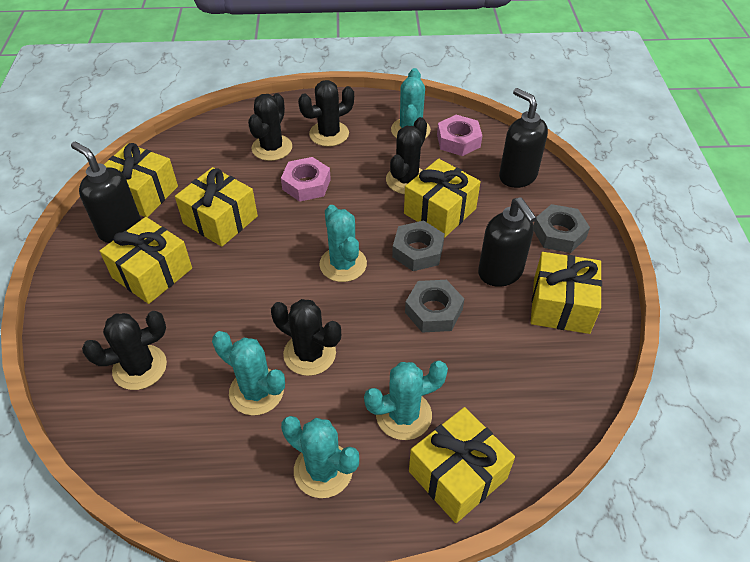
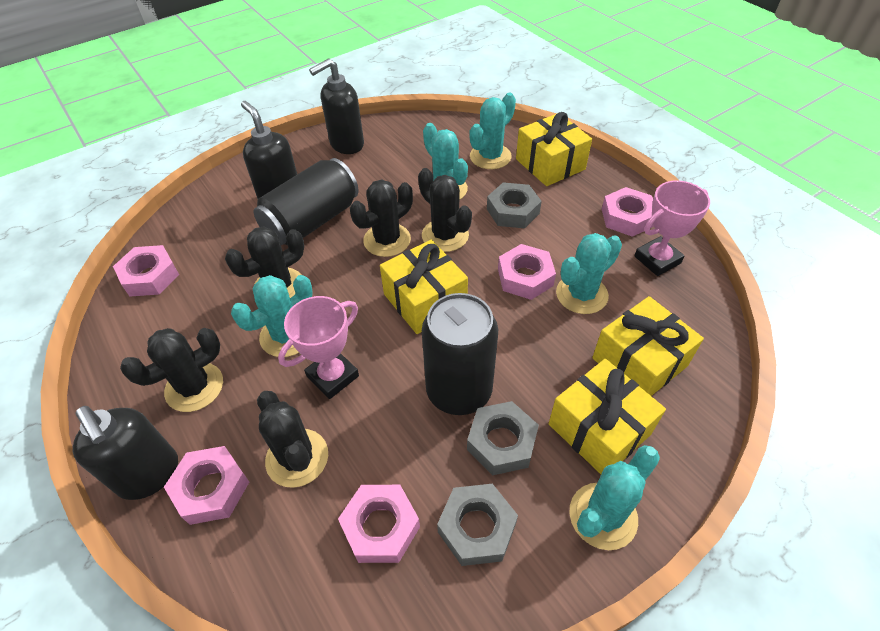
black can: 0 -> 2
pink nut: 2 -> 5
pink trophy: 0 -> 2
yellow gift: 6 -> 4

